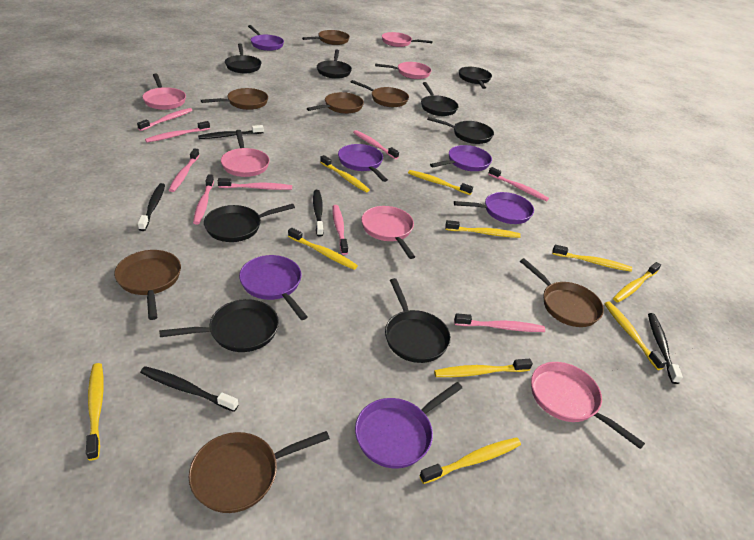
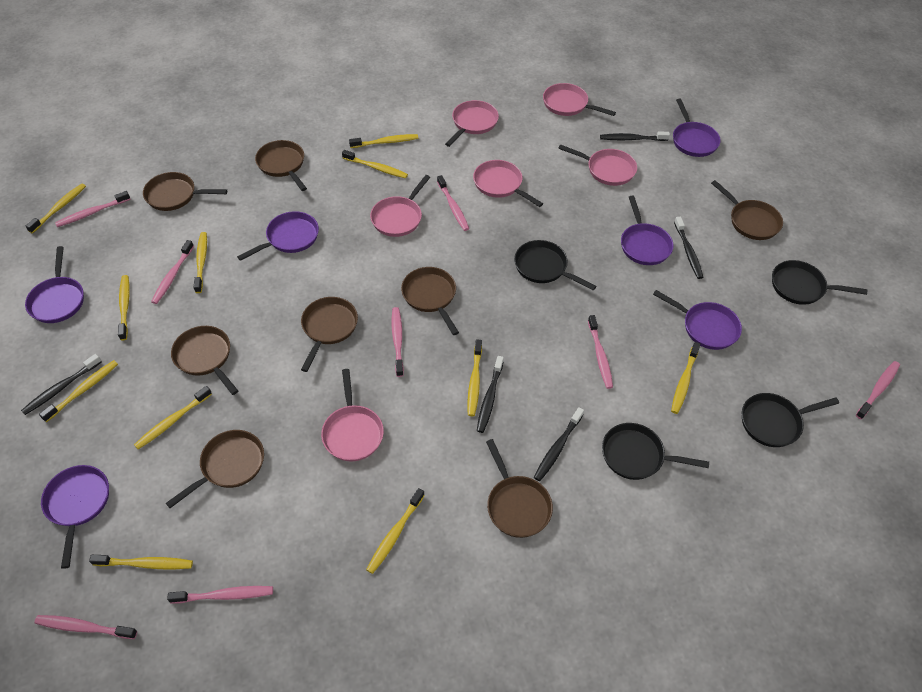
black pan: 8 -> 4
brown pan: 7 -> 8
pink toothbrush: 9 -> 8
yellow toothbrush: 10 -> 11

